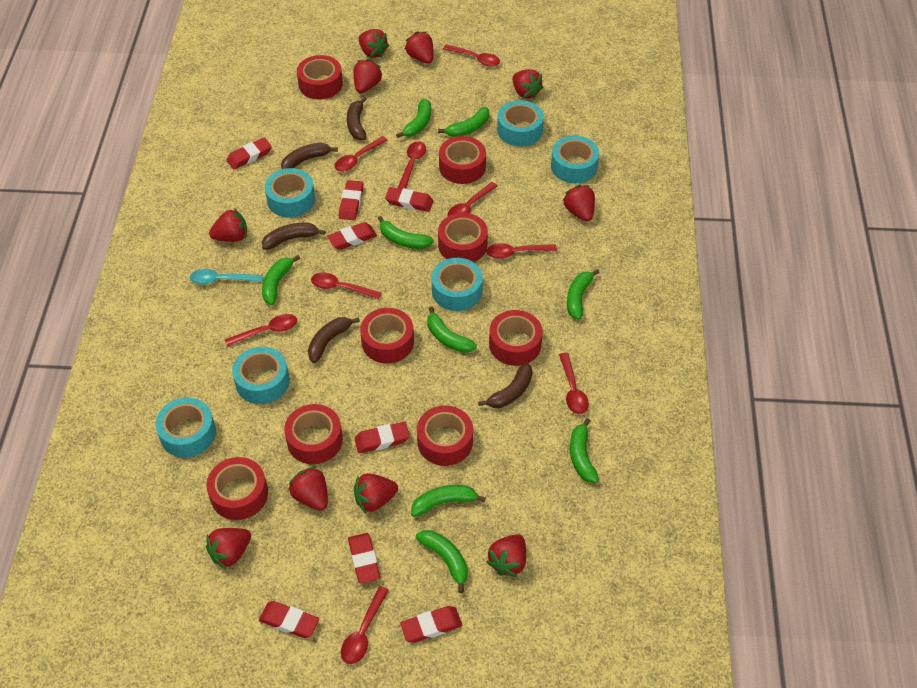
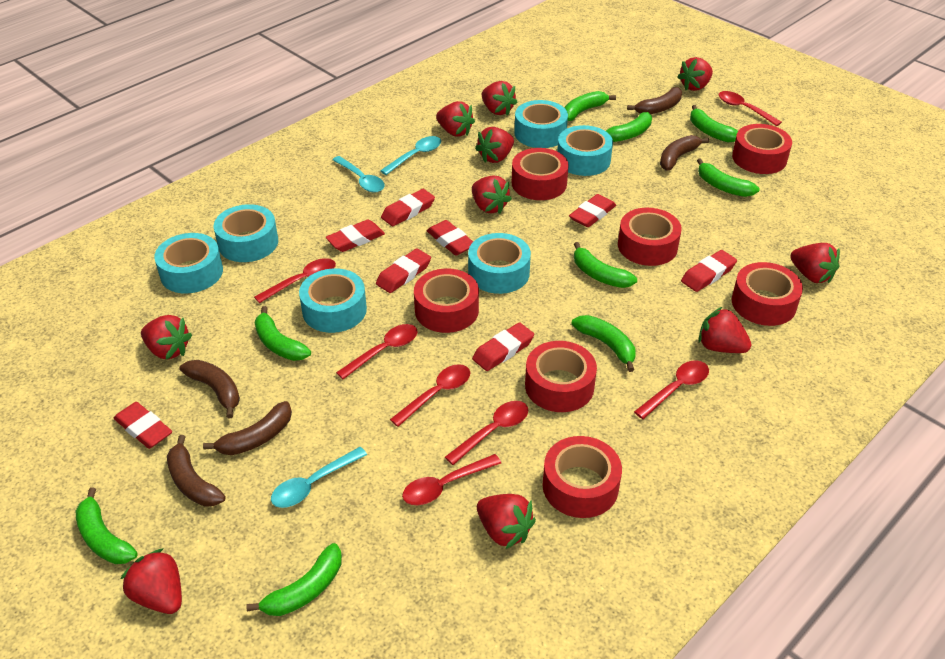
red spoon: 9 -> 7
red tape: 8 -> 7
turquoise spoon: 1 -> 3

